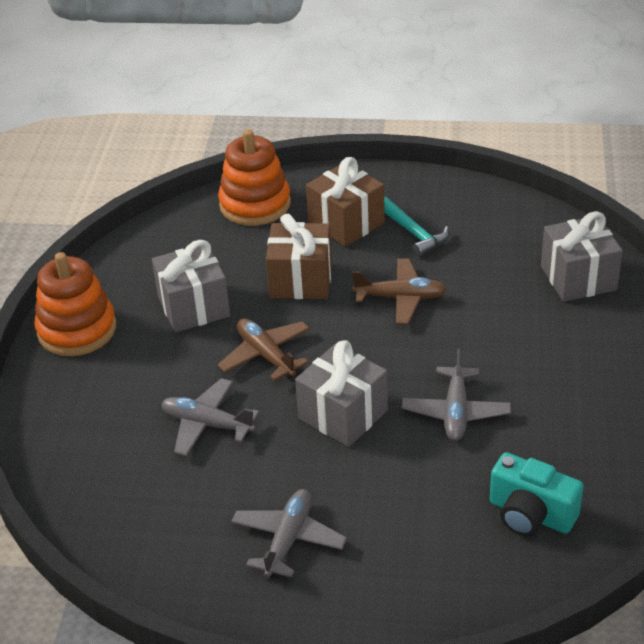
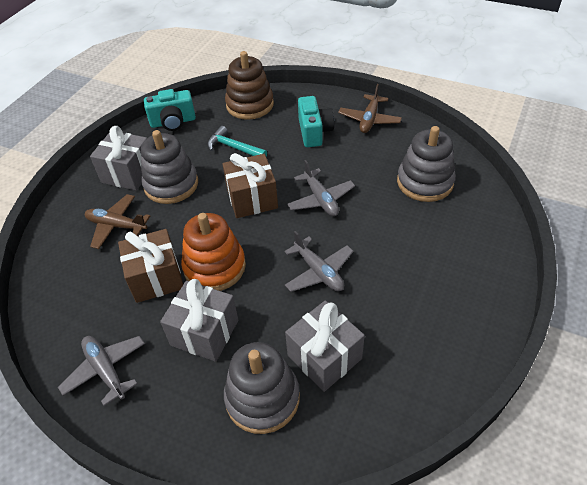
brown stacking toy: 0 -> 1
grey stacking toy: 0 -> 3
orange stacking toy: 2 -> 1
turquoise camera: 1 -> 2

